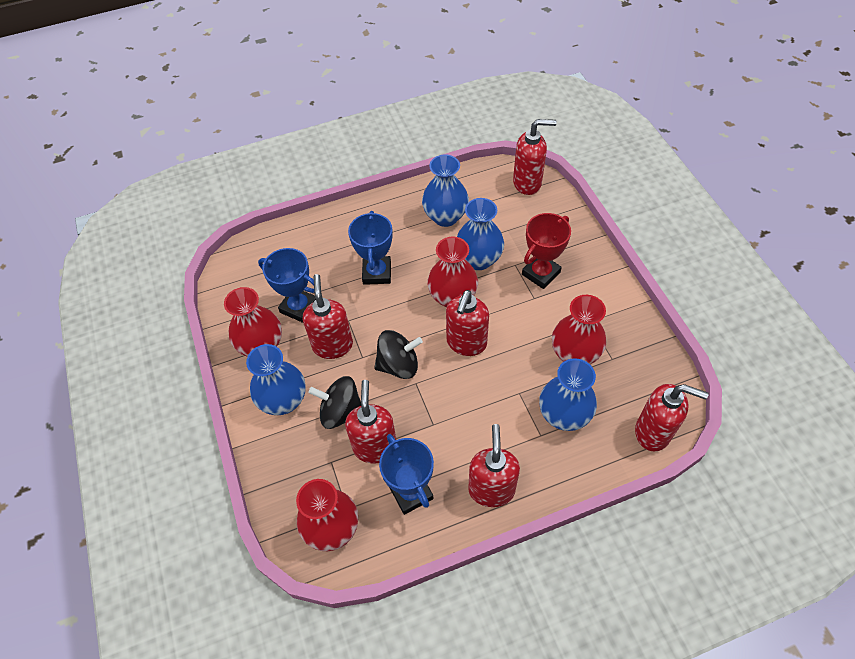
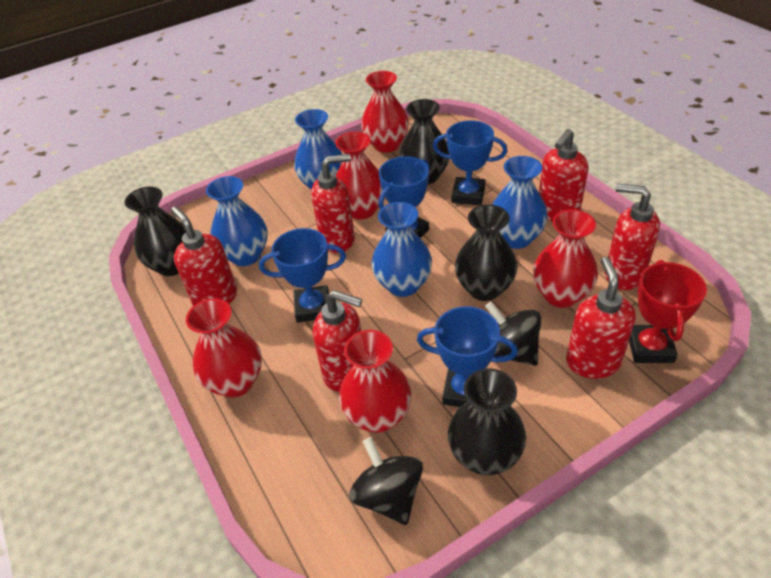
black vase: 0 -> 4
blue trophy: 3 -> 4
red vase: 4 -> 5

